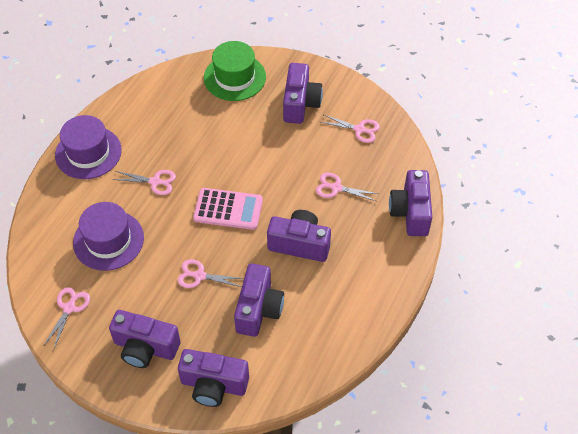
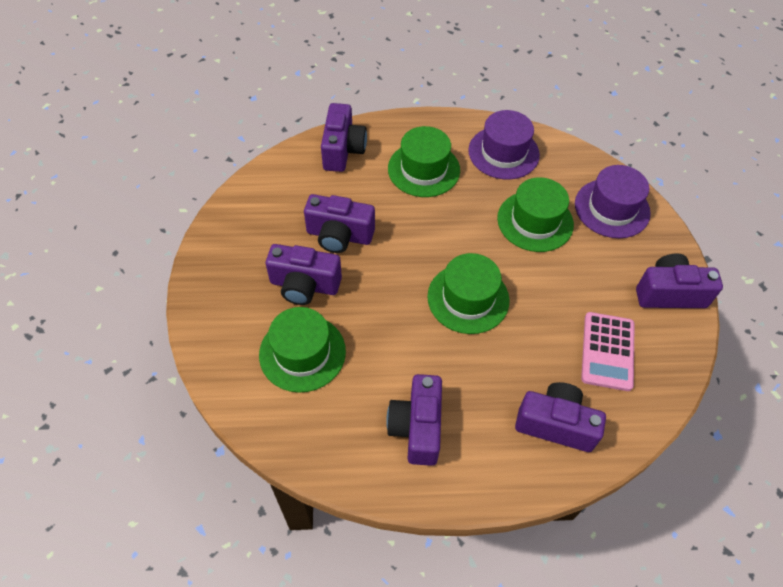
green hat: 1 -> 4
pink scissors: 5 -> 0

